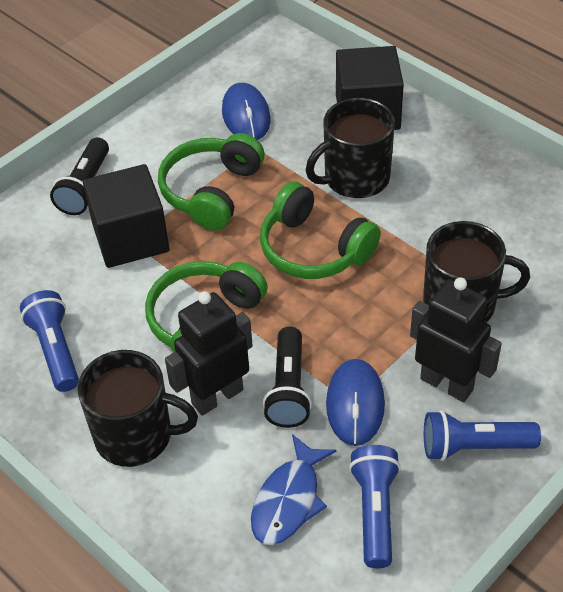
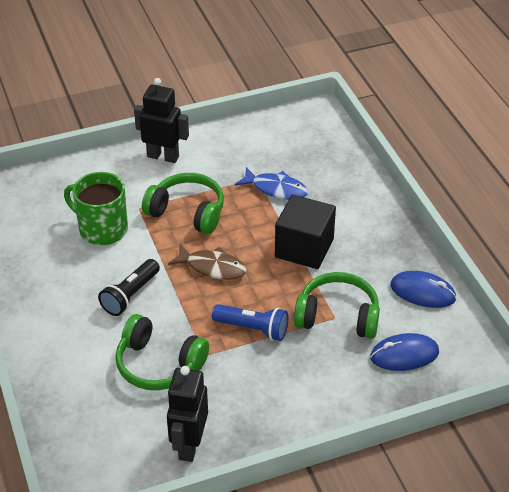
black cube: 2 -> 1
black flashlight: 2 -> 1
black mug: 3 -> 0
blue flashlight: 3 -> 1
brown fish: 0 -> 1
green mug: 0 -> 1

